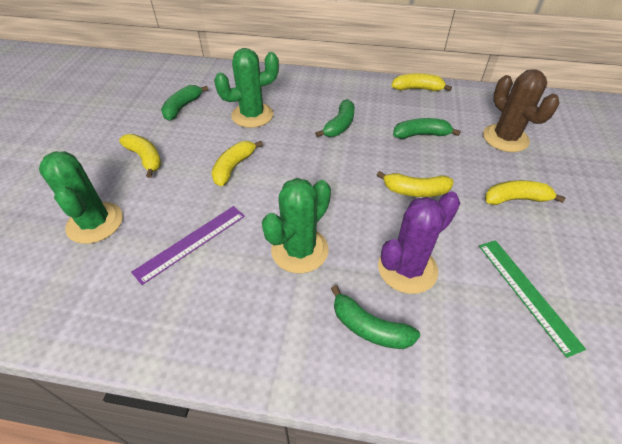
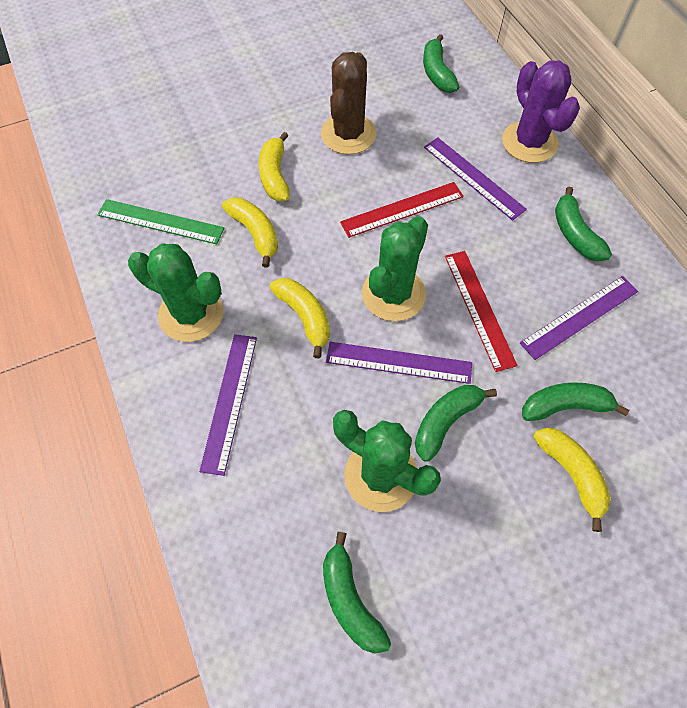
green banana: 4 -> 5
purple ruler: 1 -> 4
red ruler: 0 -> 2
yellow banana: 5 -> 4

